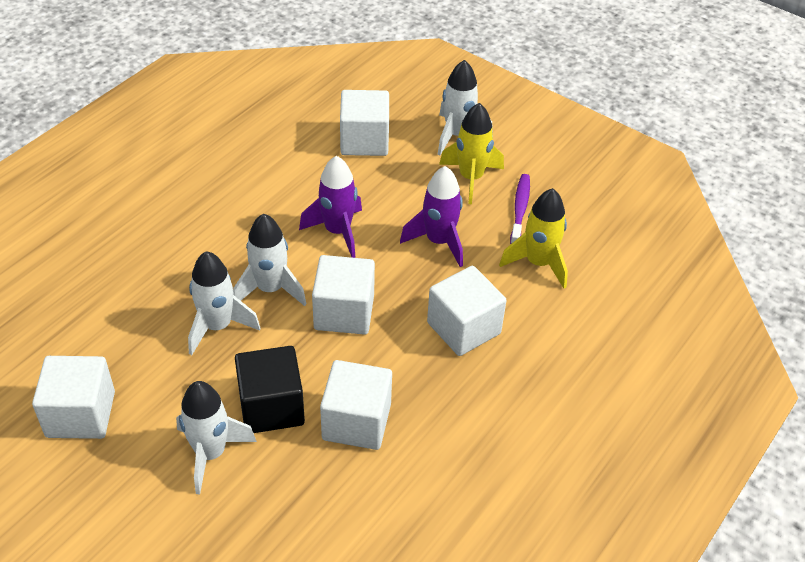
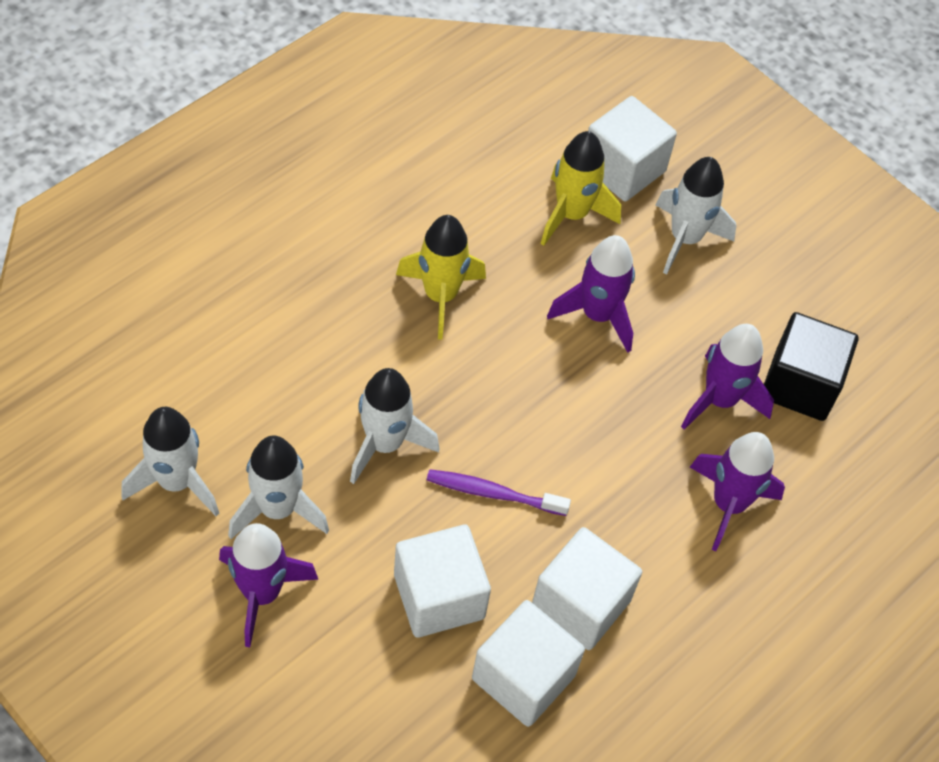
purple rocket: 2 -> 4
white cube: 5 -> 4

